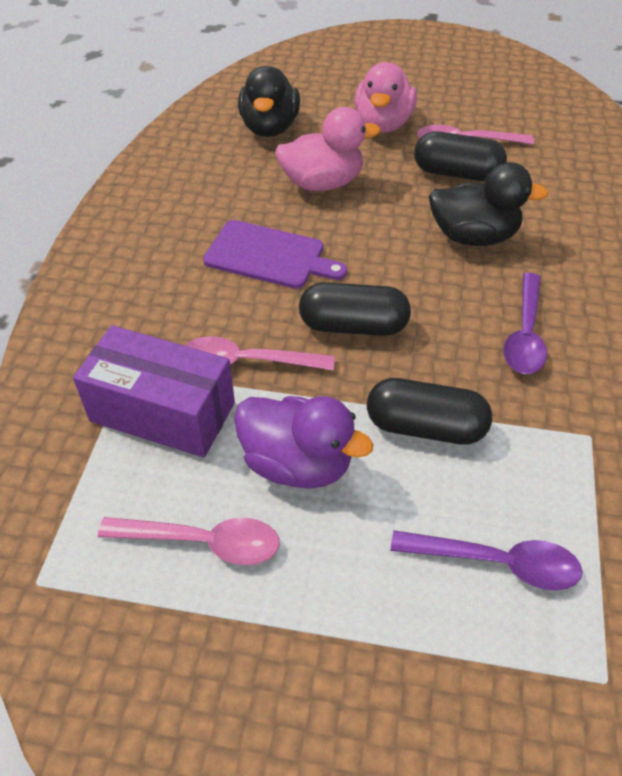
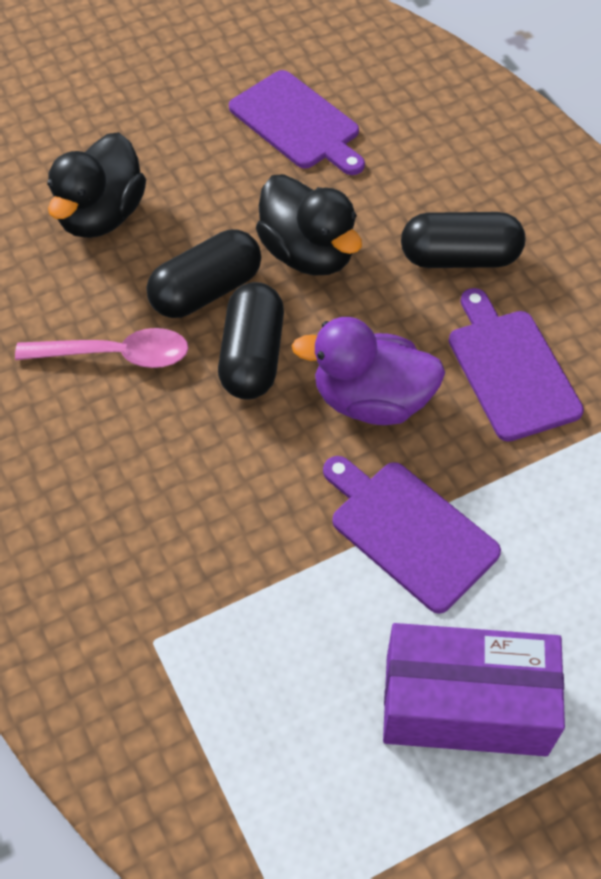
pink duck: 2 -> 0
pink spoon: 3 -> 1
purple cutting board: 1 -> 3
purple spoon: 2 -> 0

